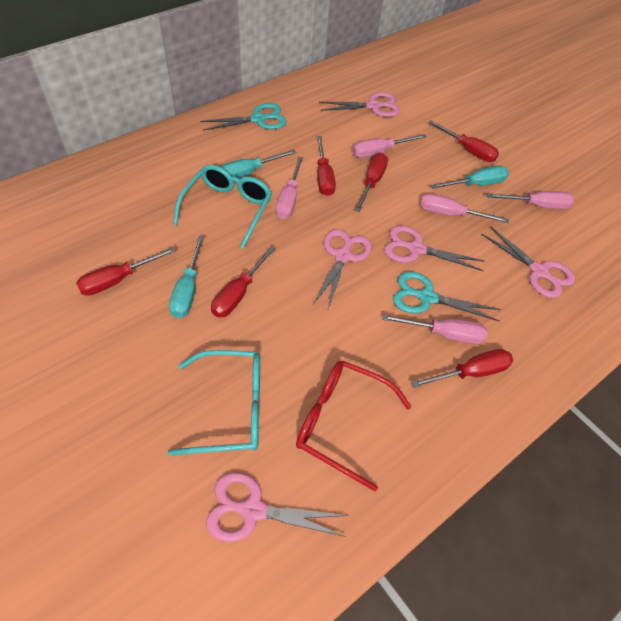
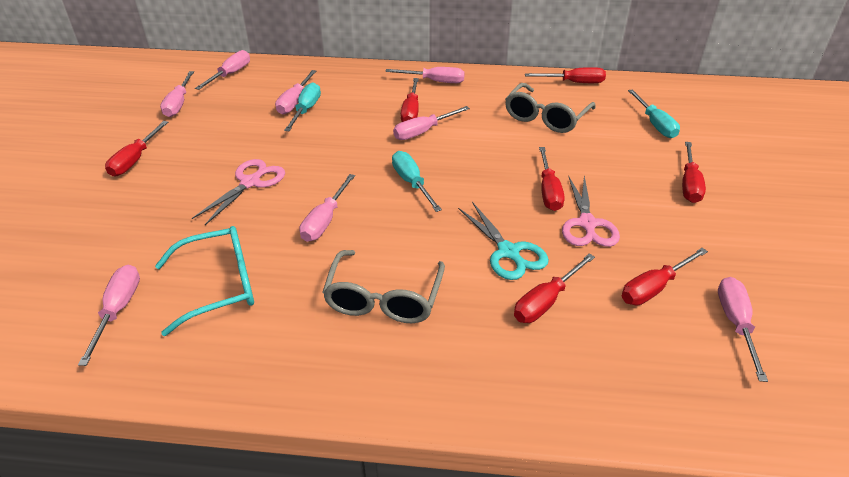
grey glasses: 0 -> 2
pink scissors: 5 -> 2
pink screwdriver: 5 -> 8
red glasses: 1 -> 0
red screwdriver: 6 -> 7
turquoise glasses: 2 -> 1
turquoise scissors: 2 -> 1

